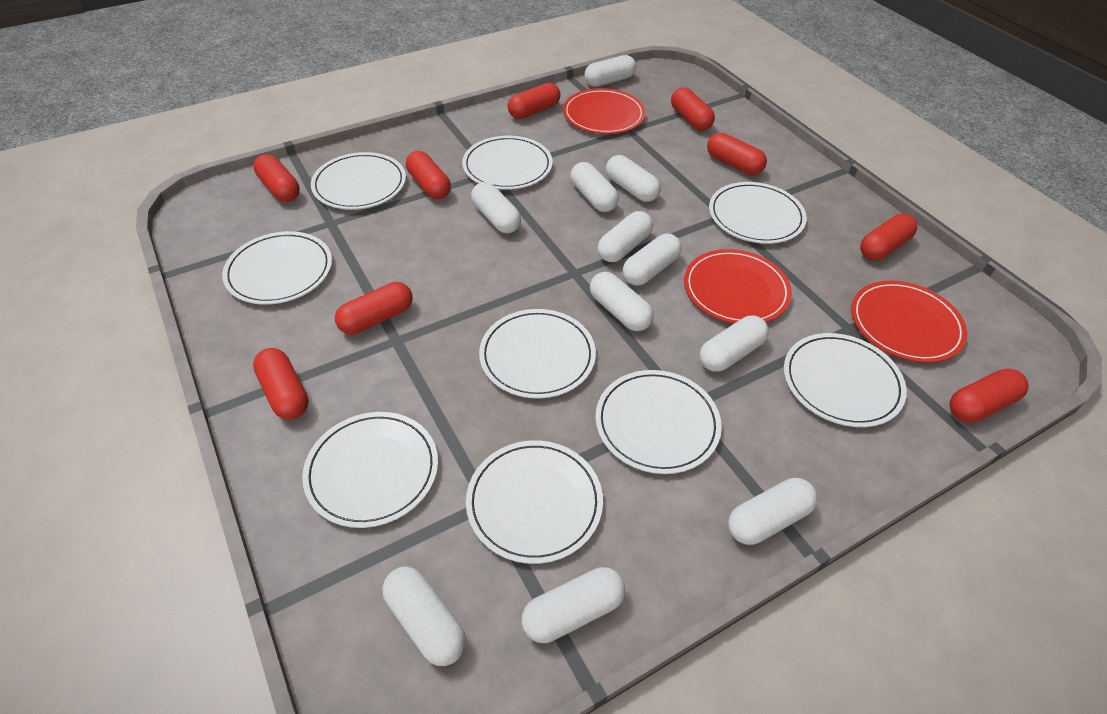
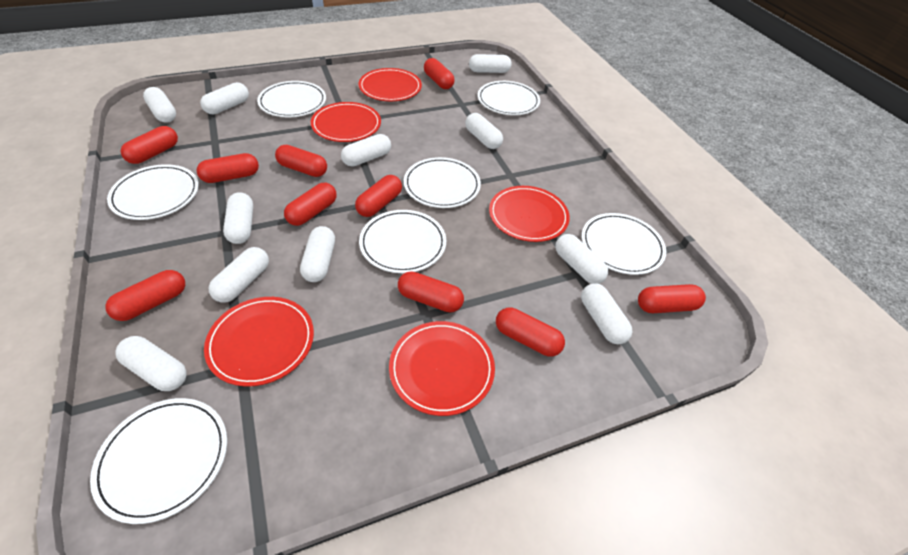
red capsule: 9 -> 10
red plate: 3 -> 5
white plate: 9 -> 7

